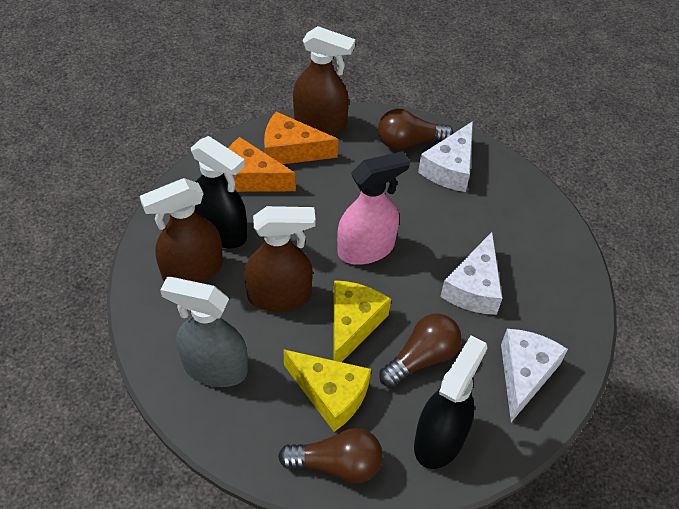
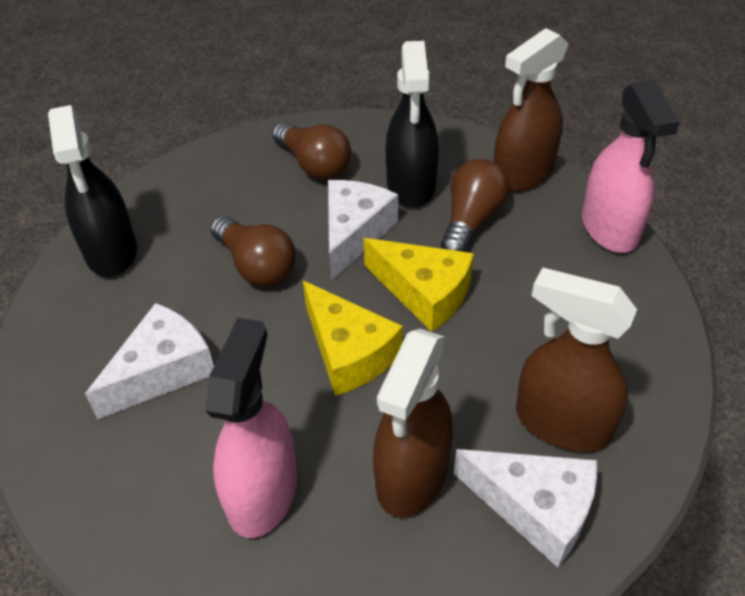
grey spray bottle: 1 -> 0
orange cheese: 2 -> 0
pink spray bottle: 1 -> 2

